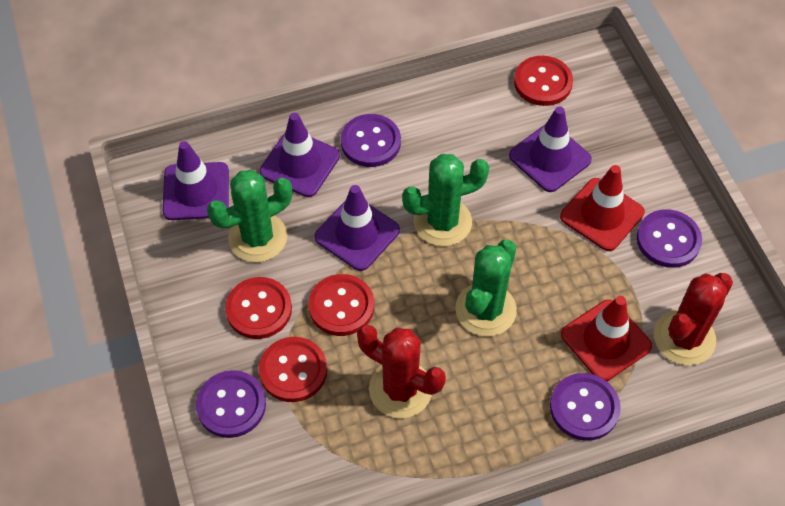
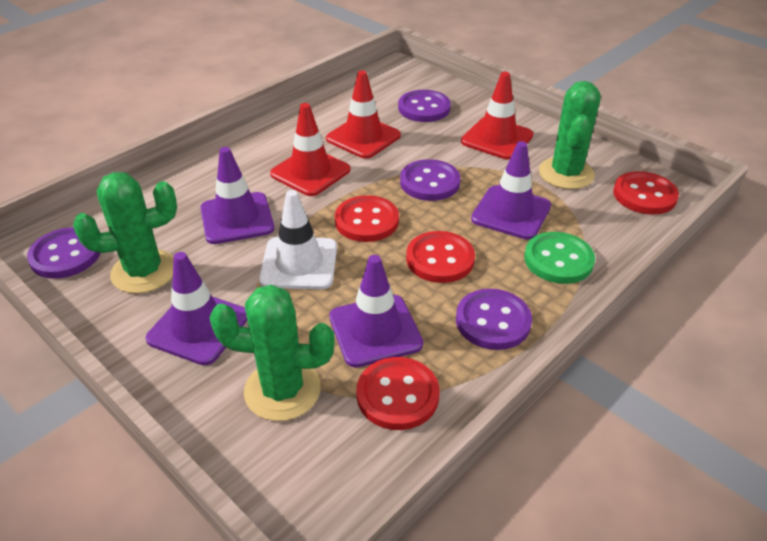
green button: 0 -> 1
red cactus: 2 -> 0
red traffic cone: 2 -> 3
white traffic cone: 0 -> 1

